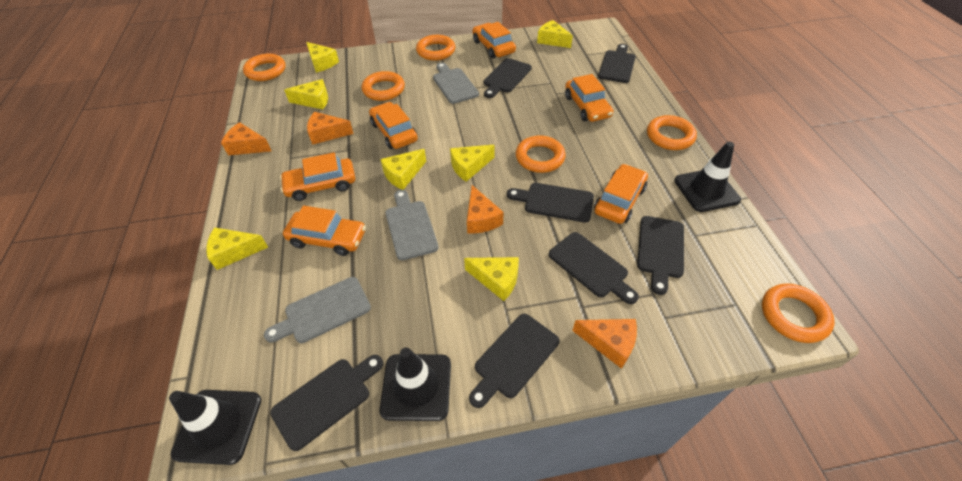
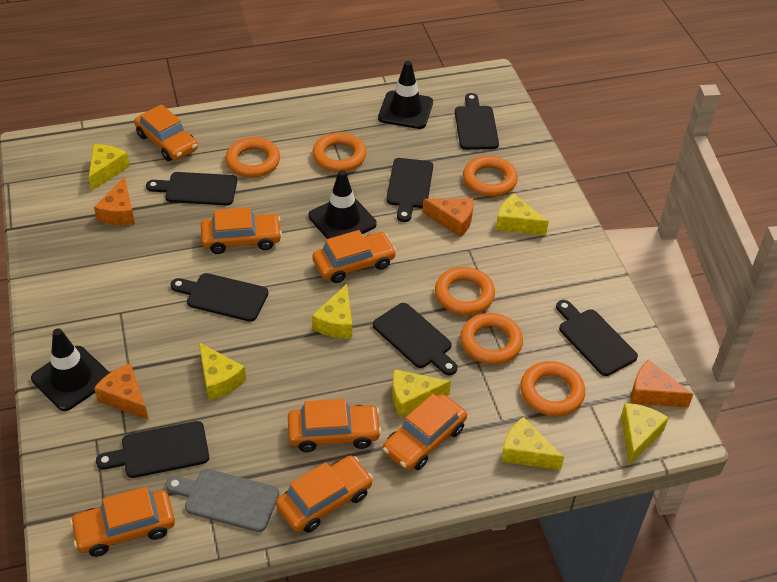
grey cutting board: 3 -> 1
orange car: 6 -> 7

